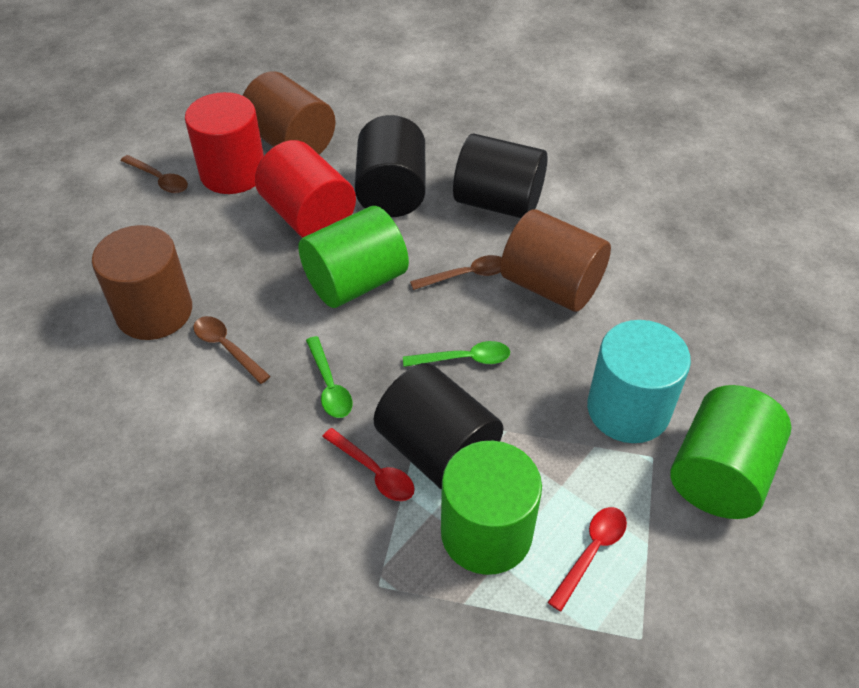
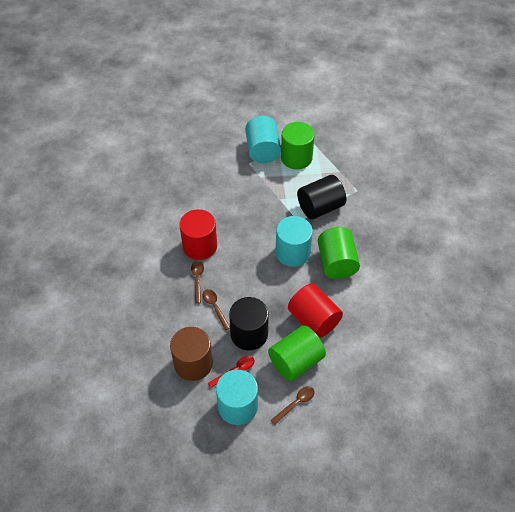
black cylinder: 3 -> 2
brown cylinder: 3 -> 1
green spoon: 2 -> 0
red spoon: 2 -> 1
turquoise cylinder: 1 -> 3

